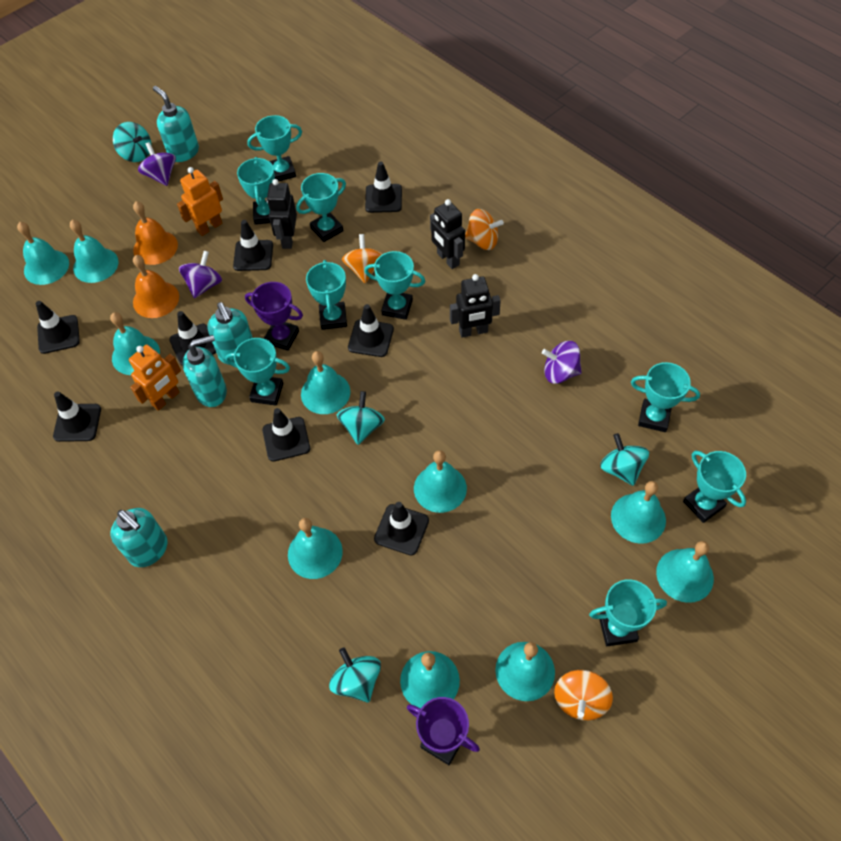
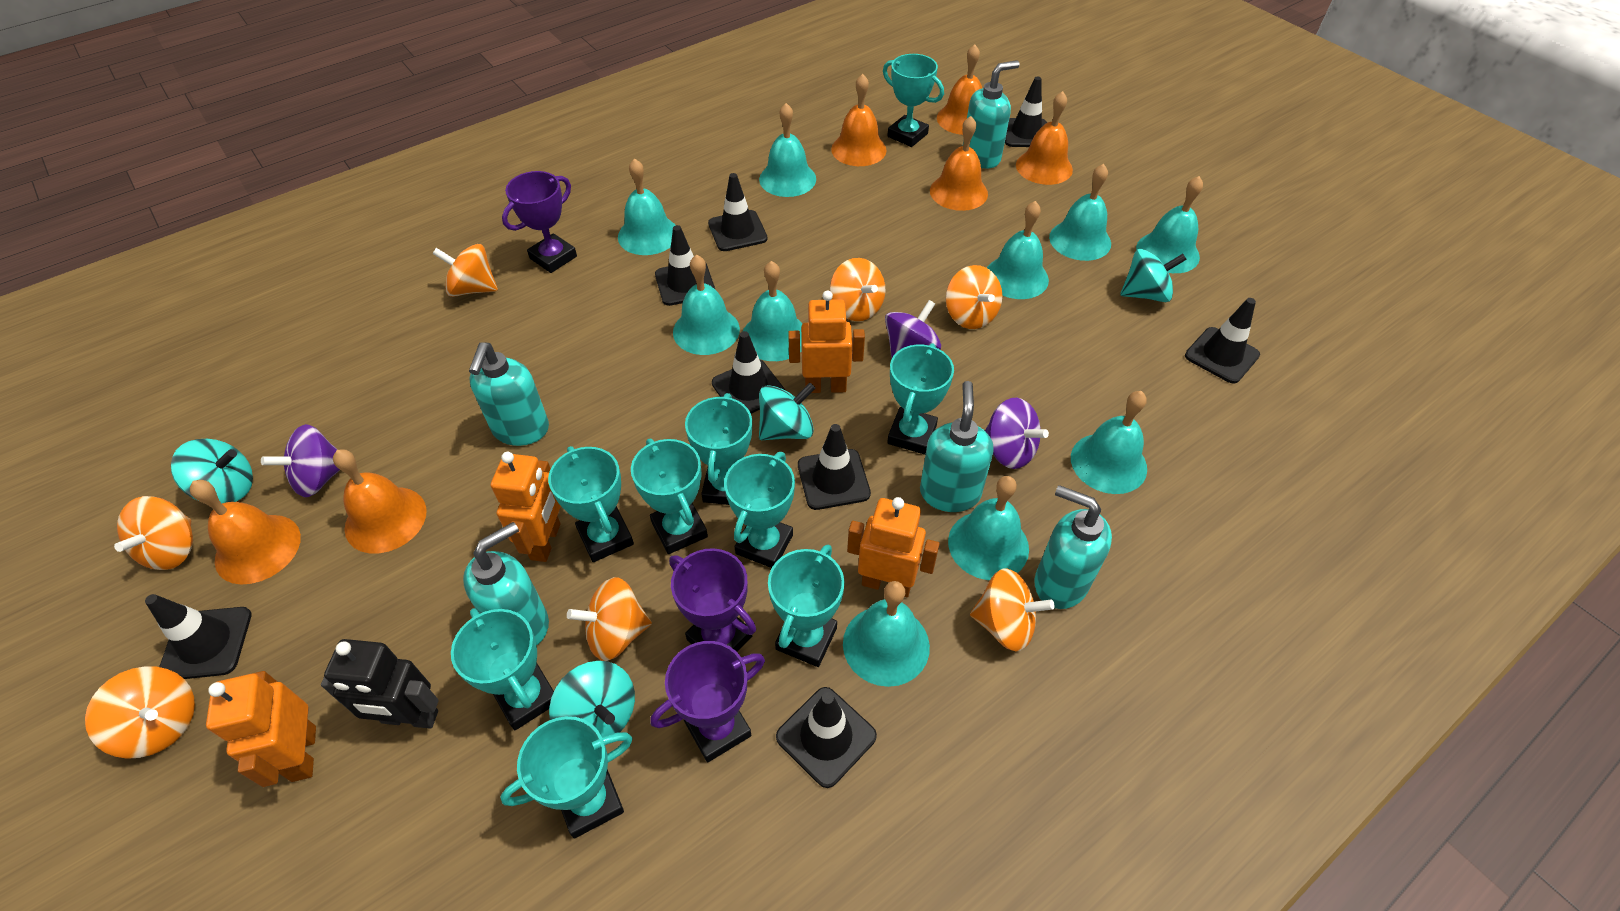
black robot: 3 -> 1
orange bell: 2 -> 6
orange robot: 2 -> 4
orange spinning top: 3 -> 7
purple trophy: 2 -> 3
turquoise soap dispenser: 4 -> 5

